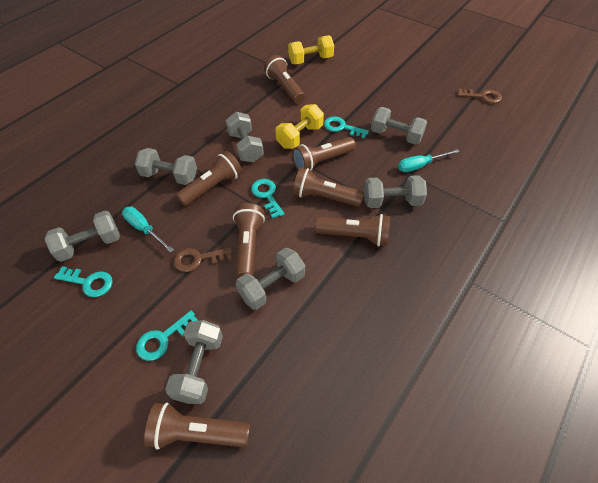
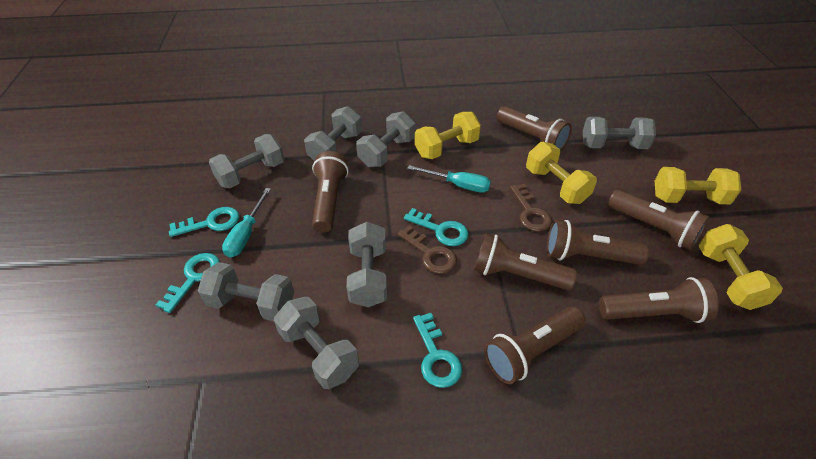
yellow dumbbell: 2 -> 4

